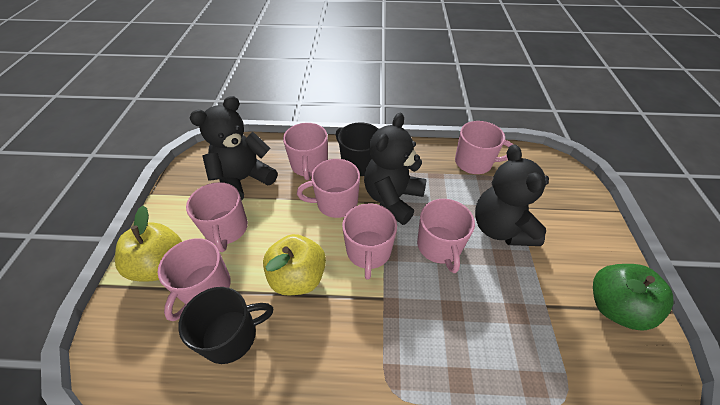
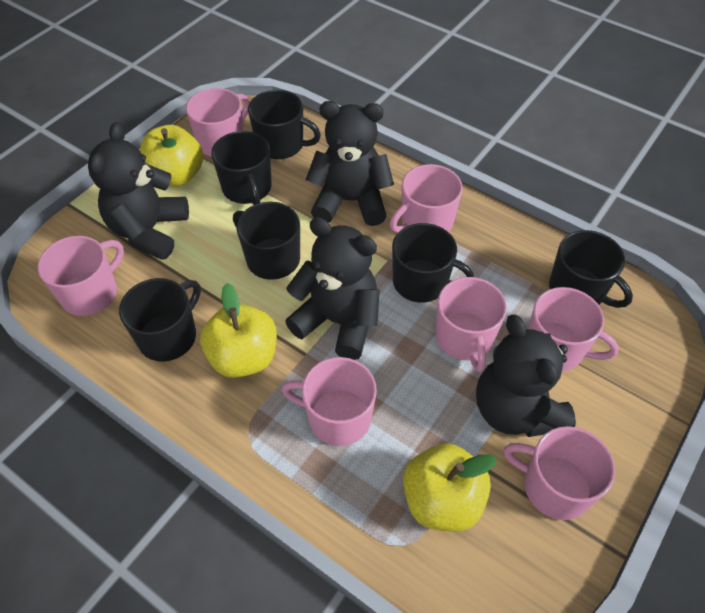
black mug: 2 -> 6
black teddy bear: 3 -> 4
green apple: 1 -> 0
yellow apple: 2 -> 3

